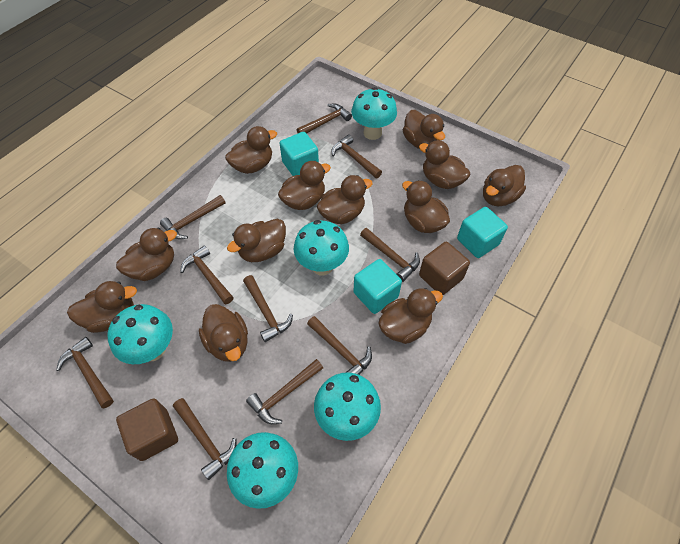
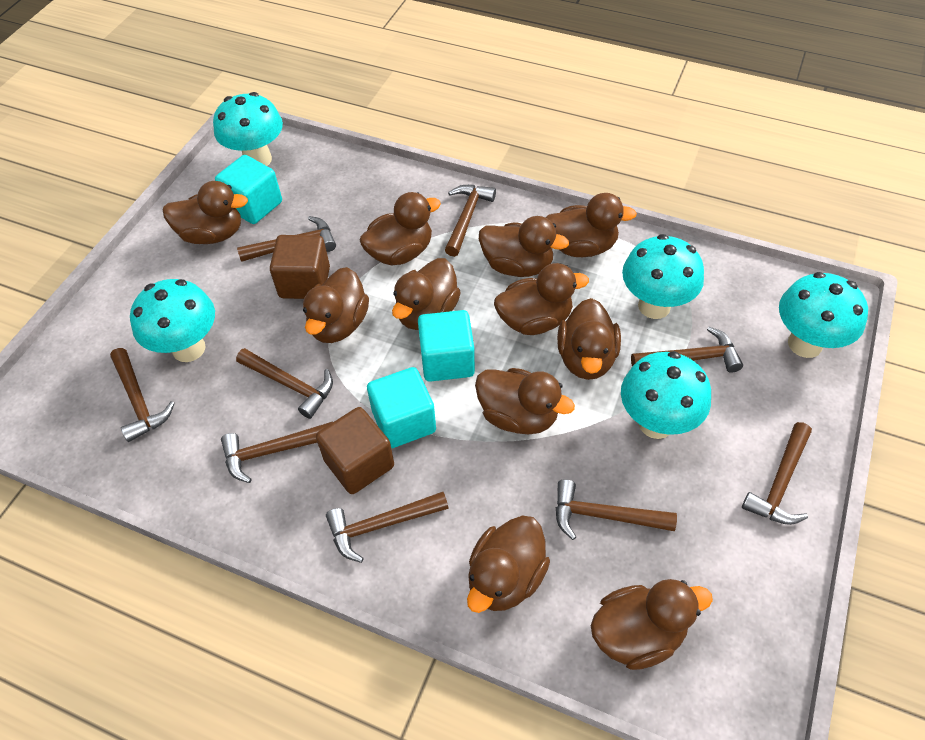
brown duck: 12 -> 11
brown hammer: 10 -> 9

